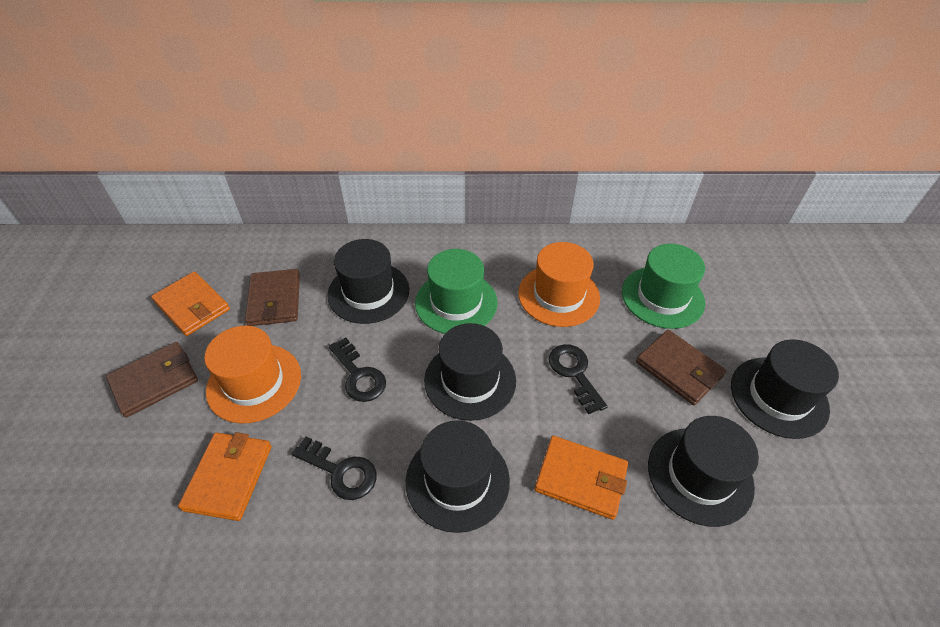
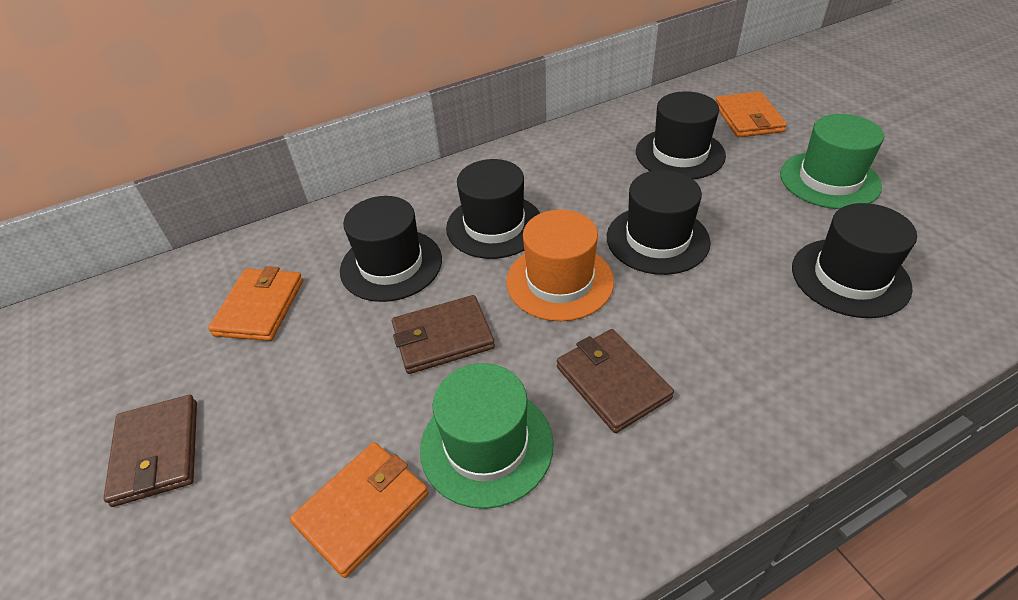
black key: 3 -> 0
orange hat: 2 -> 1

